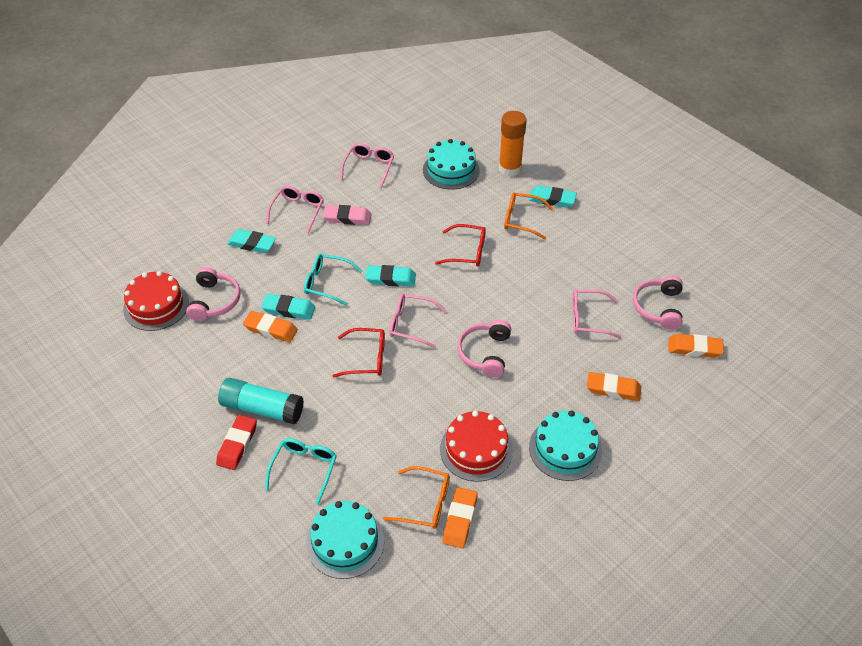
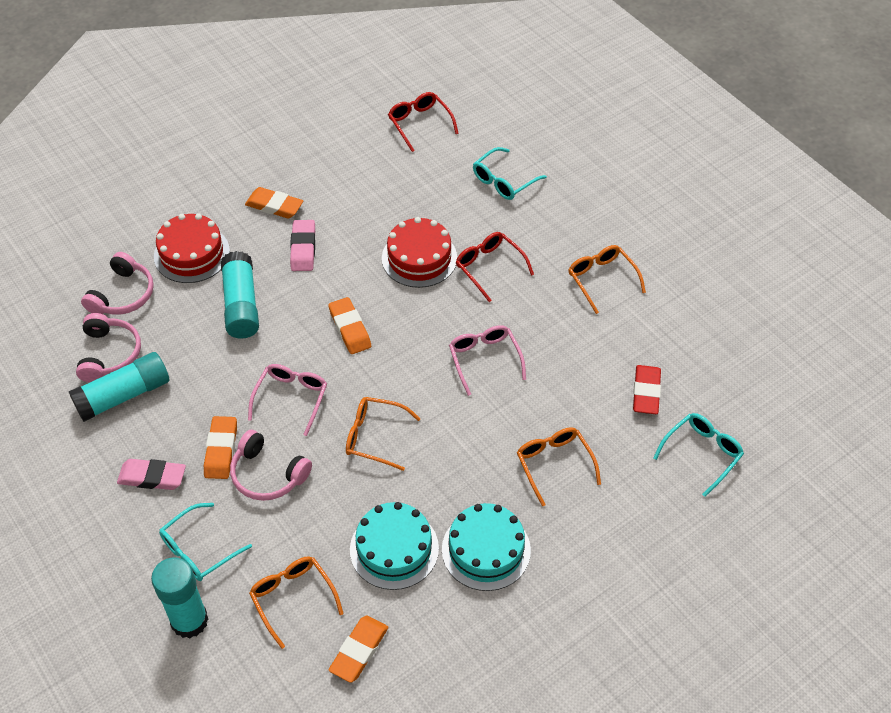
orange glasses: 2 -> 4
orange glue stick: 1 -> 0
pink eraser: 1 -> 2
pink glasses: 4 -> 2
turquoise cake: 3 -> 2
turquoise eraser: 4 -> 0
turquoise glasses: 2 -> 3
turquoise glue stick: 1 -> 3

